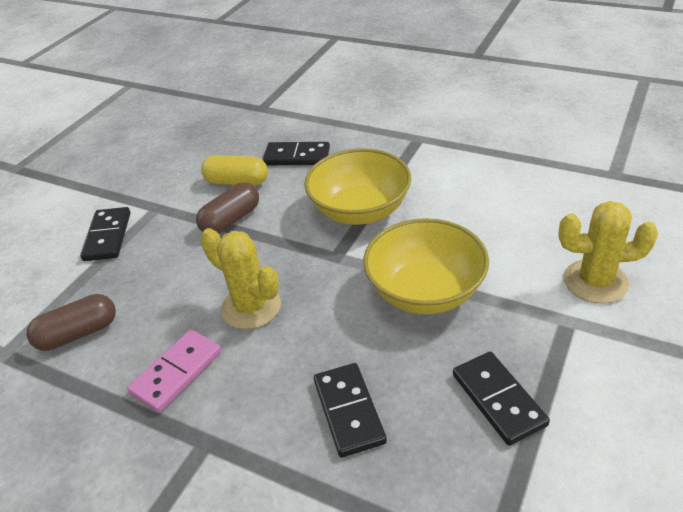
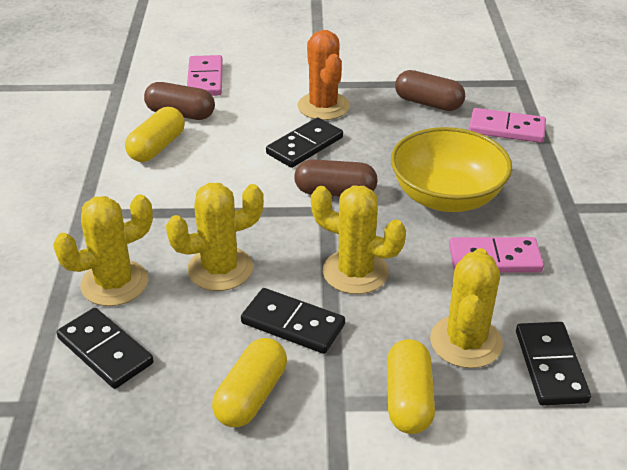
brown capsule: 2 -> 3
orange cactus: 0 -> 1
pink domino: 1 -> 3
yellow bowl: 2 -> 1
yellow cactus: 2 -> 4
yellow capsule: 1 -> 3

